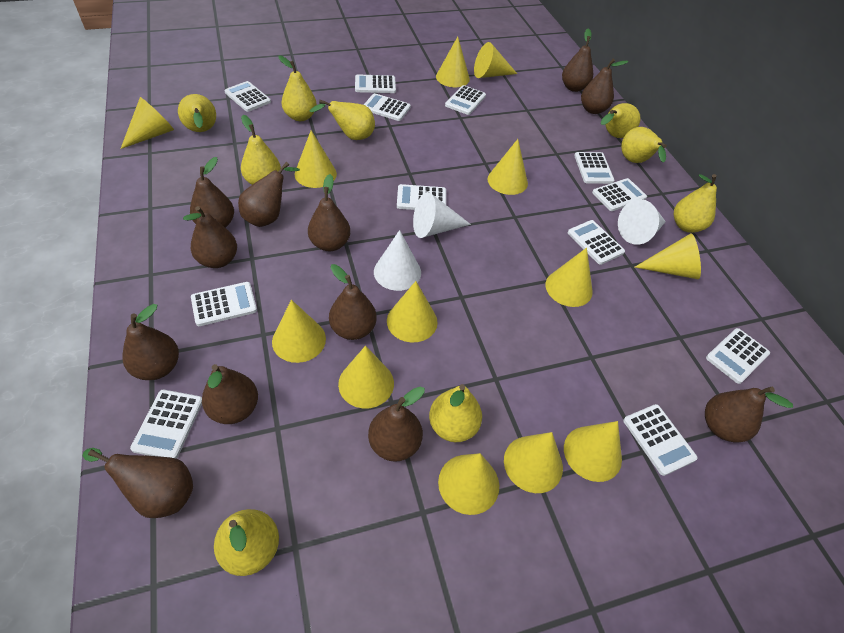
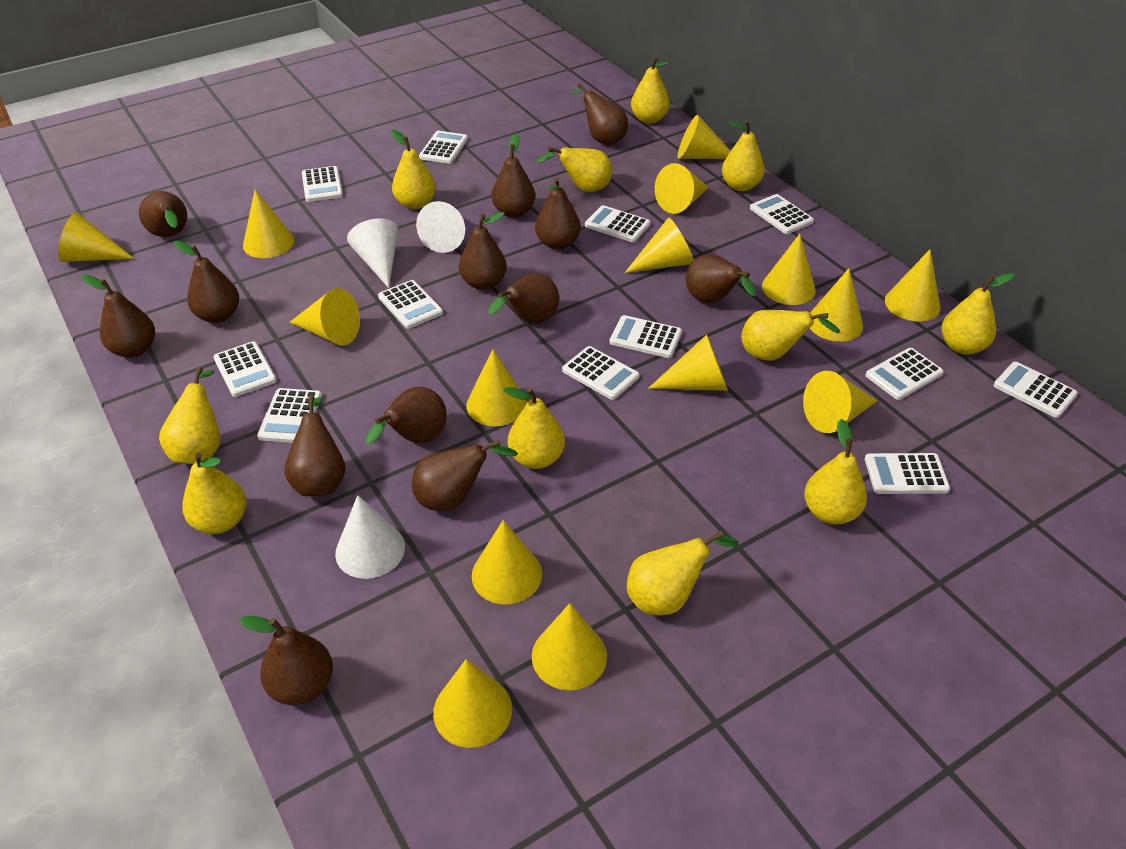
brown pear: 12 -> 13
yellow cone: 13 -> 15
yellow pear: 9 -> 11

